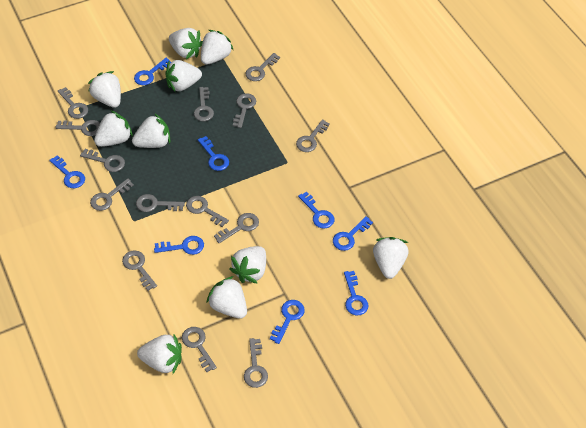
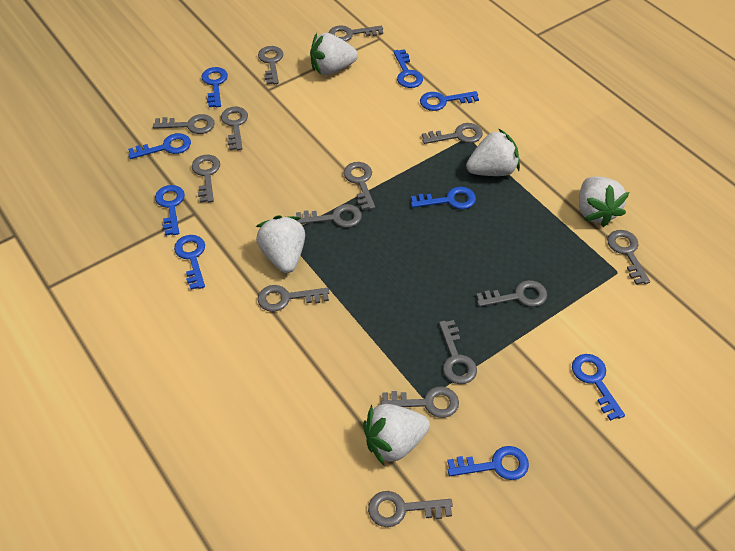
blue key: 8 -> 9
white strawberry: 10 -> 5

